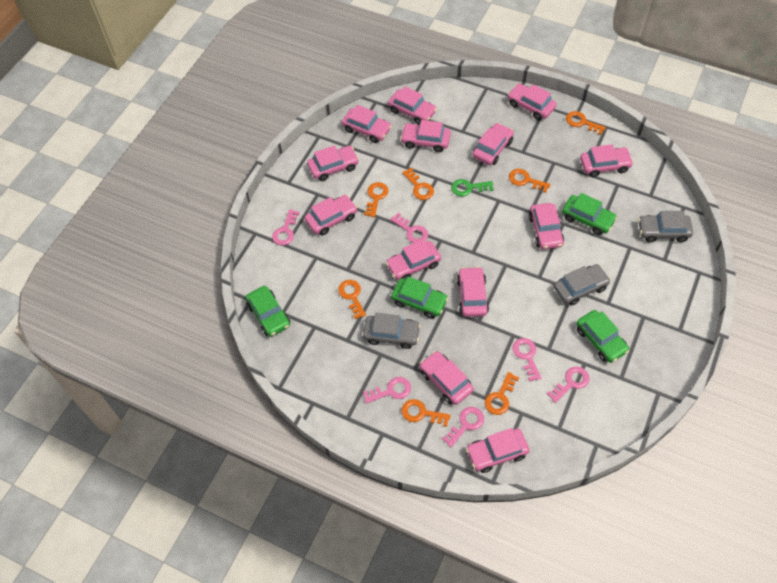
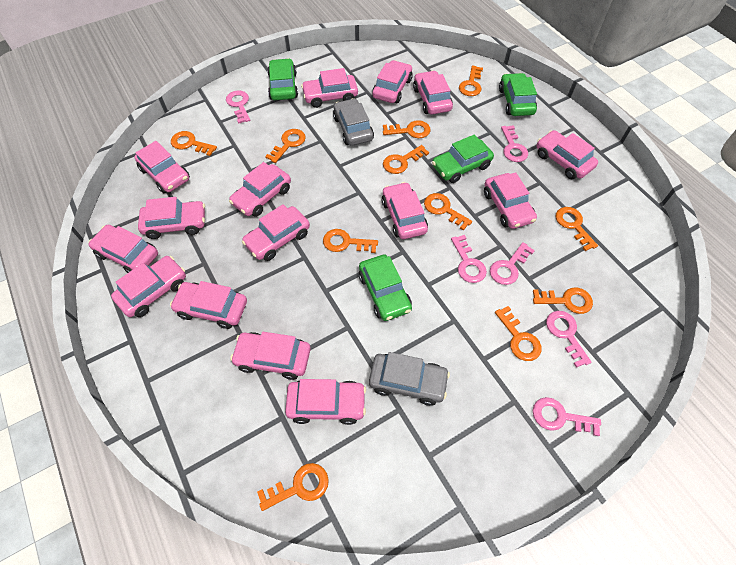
green key: 1 -> 0
grey car: 3 -> 2
orange key: 7 -> 11
pink car: 13 -> 15

